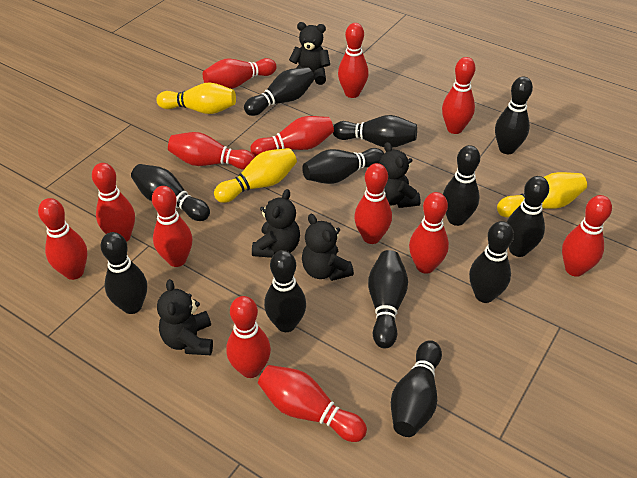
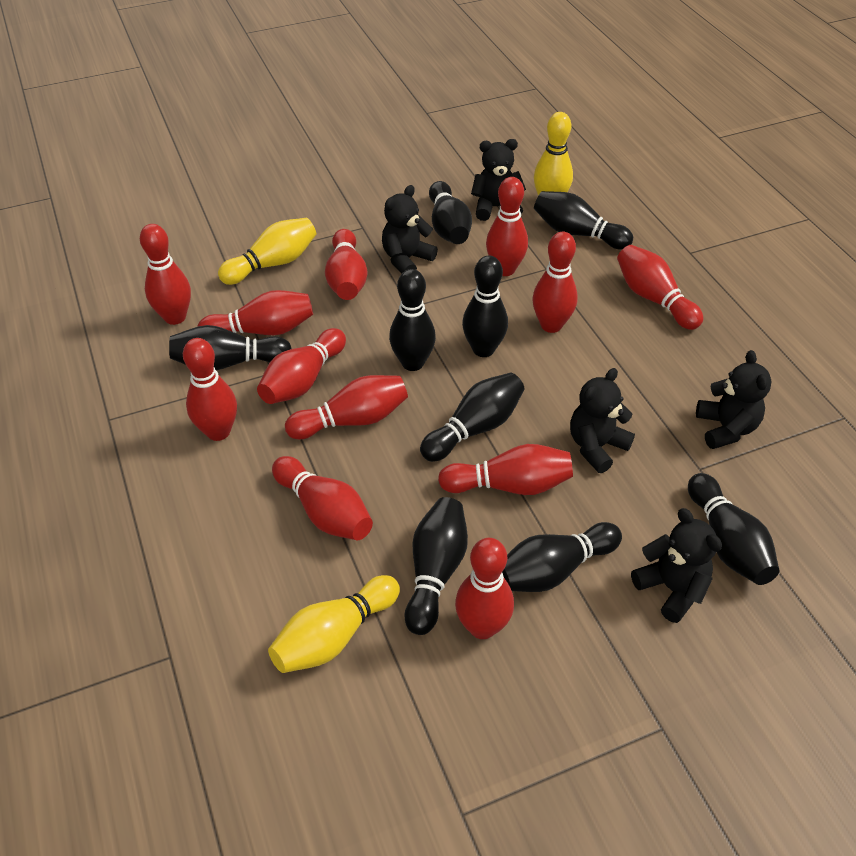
black bowling pin: 12 -> 9
red bowling pin: 13 -> 12

